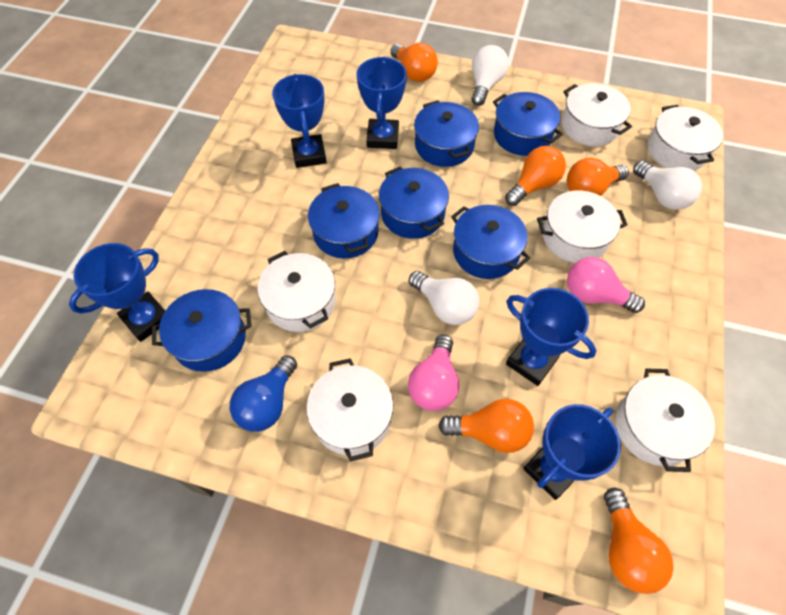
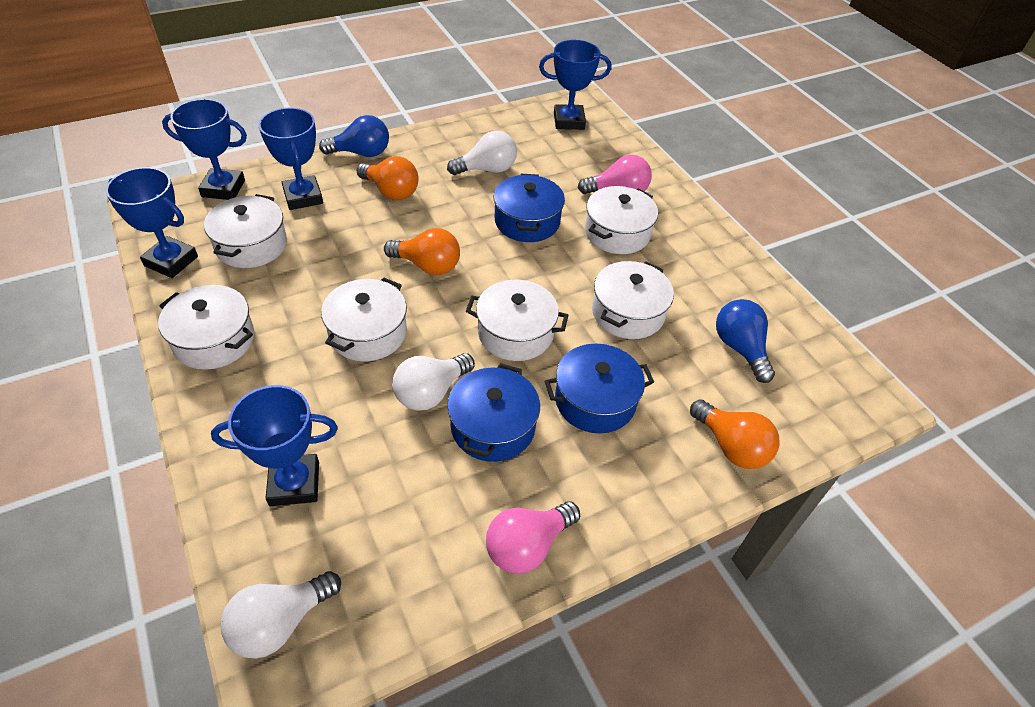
blue light bulb: 1 -> 2
blue pot: 6 -> 3
orange light bulb: 5 -> 3

